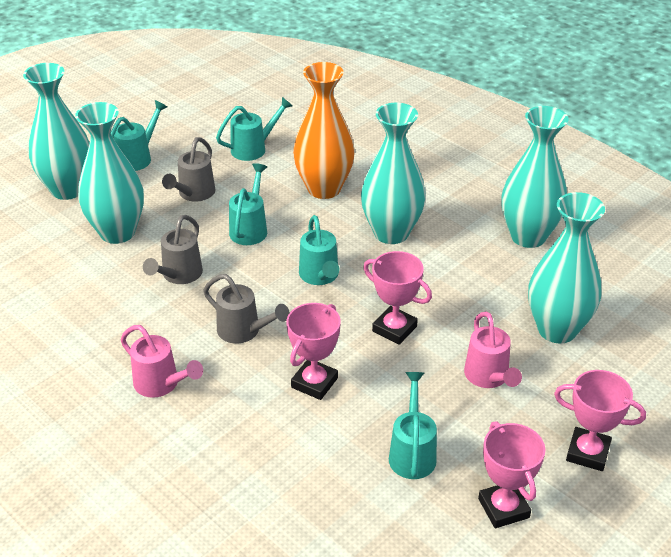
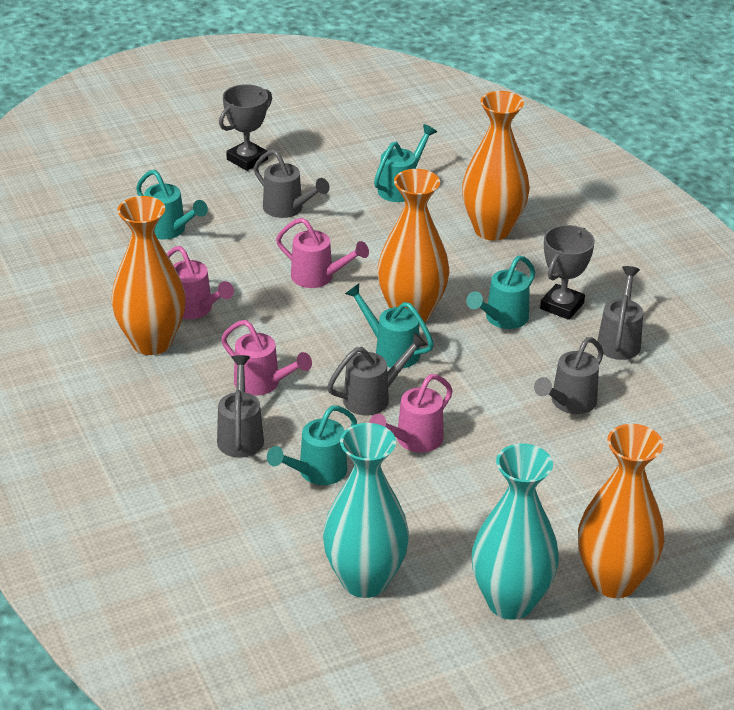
grey trophy: 0 -> 2
grey watering can: 3 -> 5
orange vase: 1 -> 4
pink trophy: 4 -> 0
pink watering can: 2 -> 4
turquoise vase: 5 -> 2

